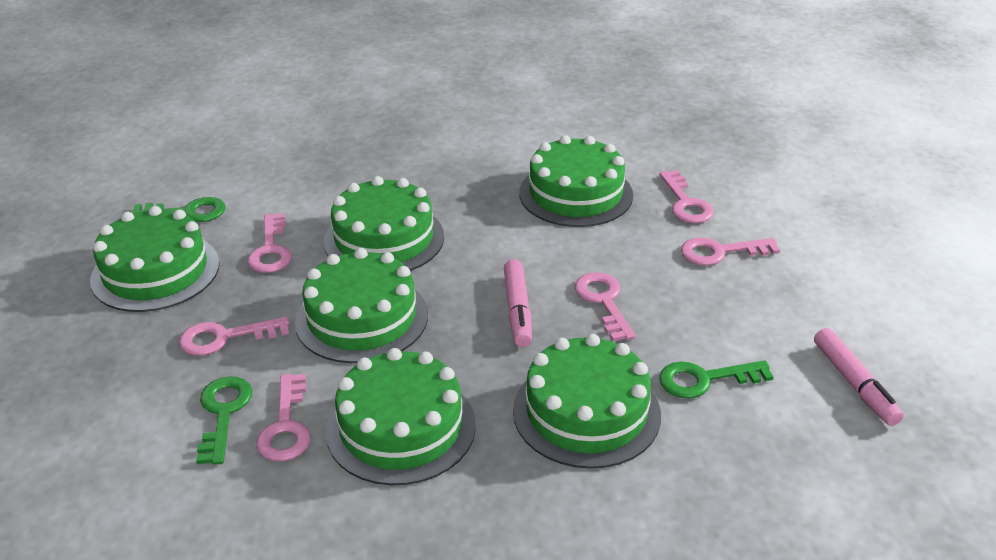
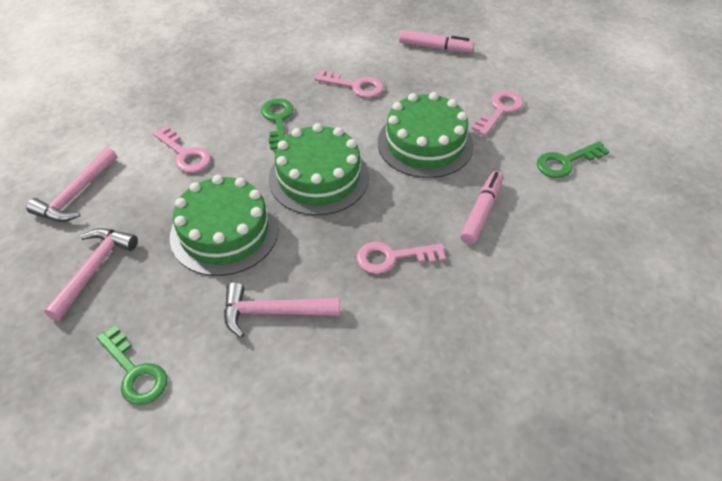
green cake: 6 -> 3
pink hammer: 0 -> 3
pink key: 6 -> 4

